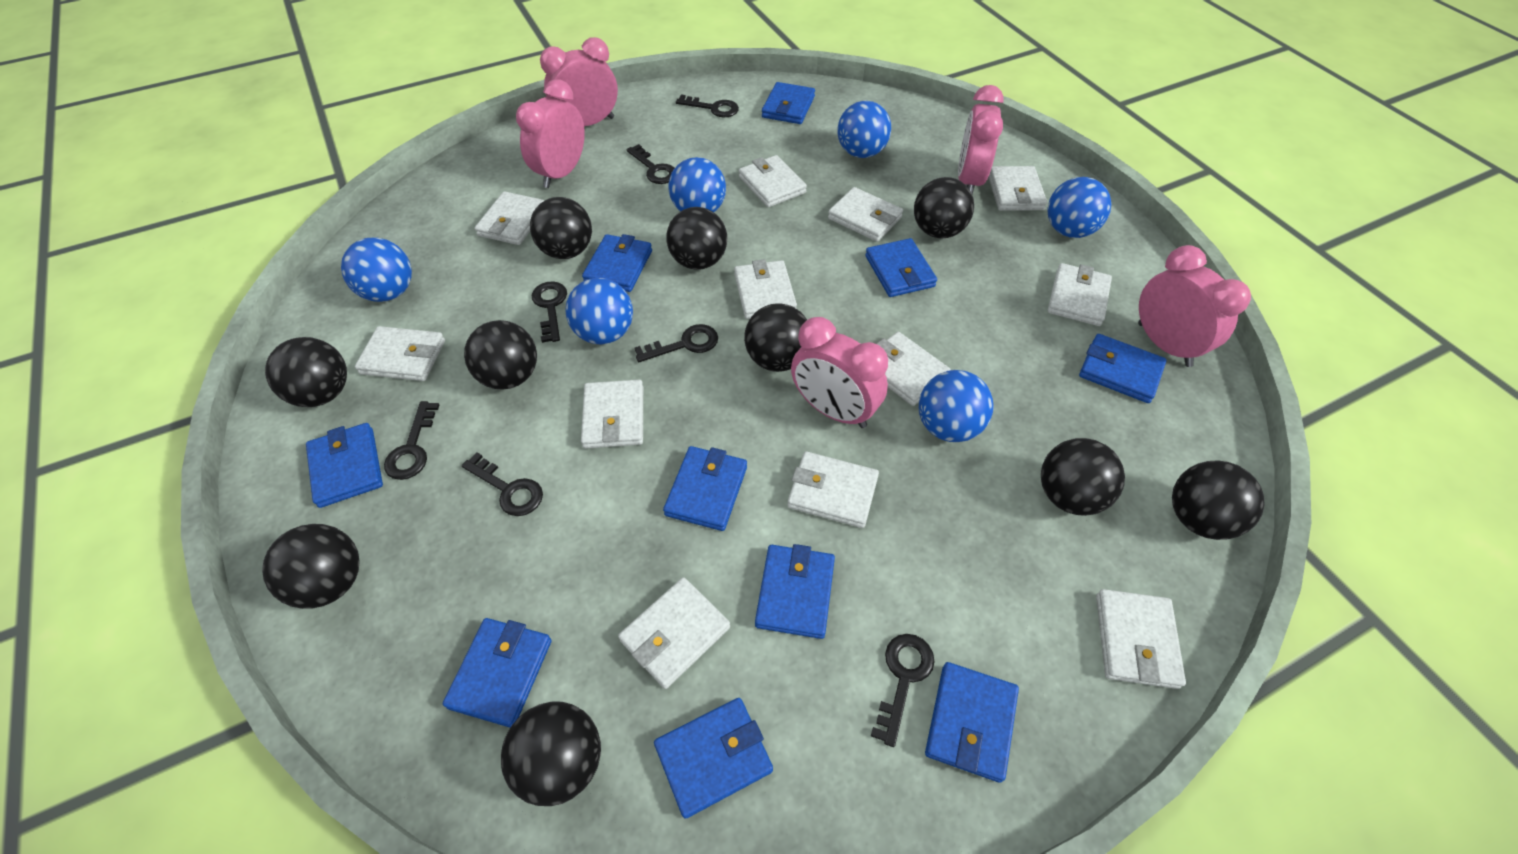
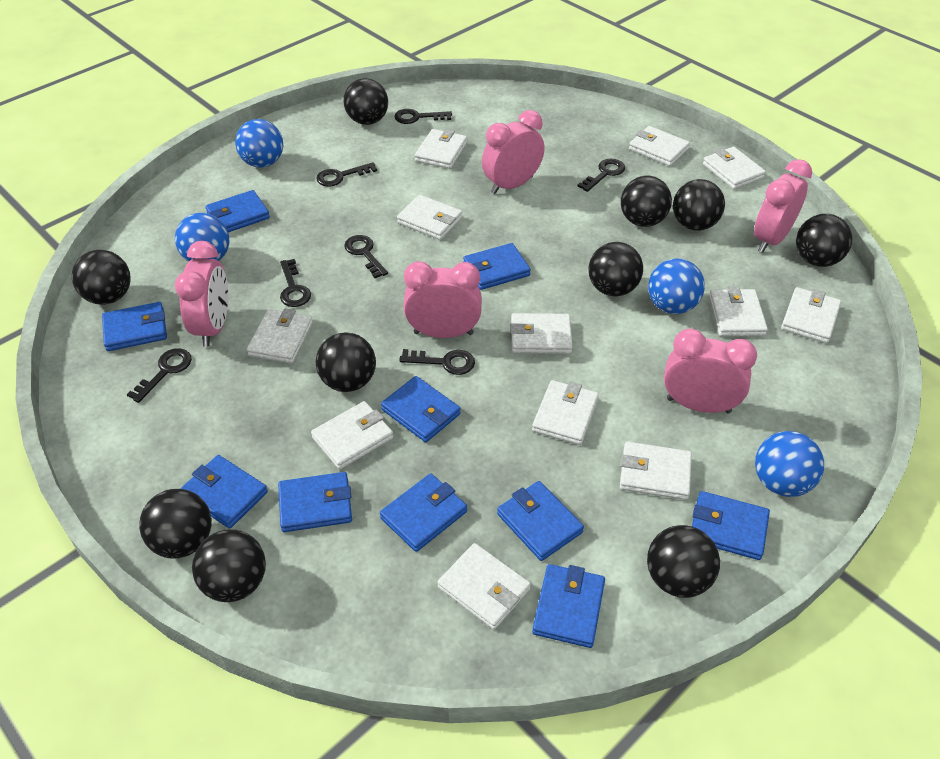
blue ball: 6 -> 4

